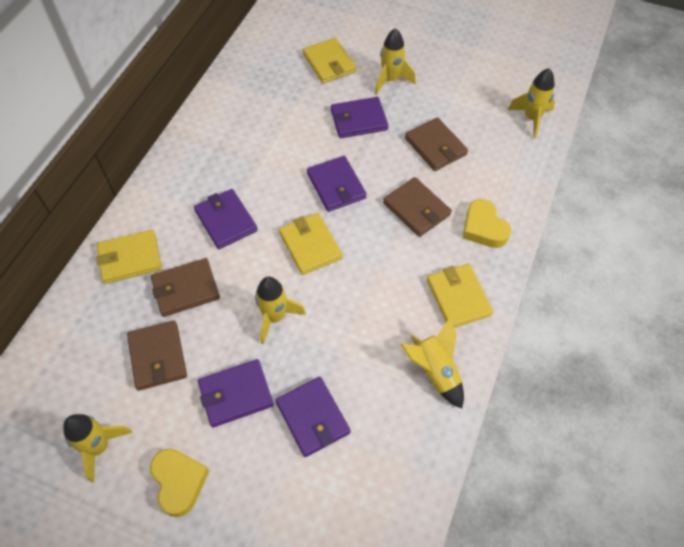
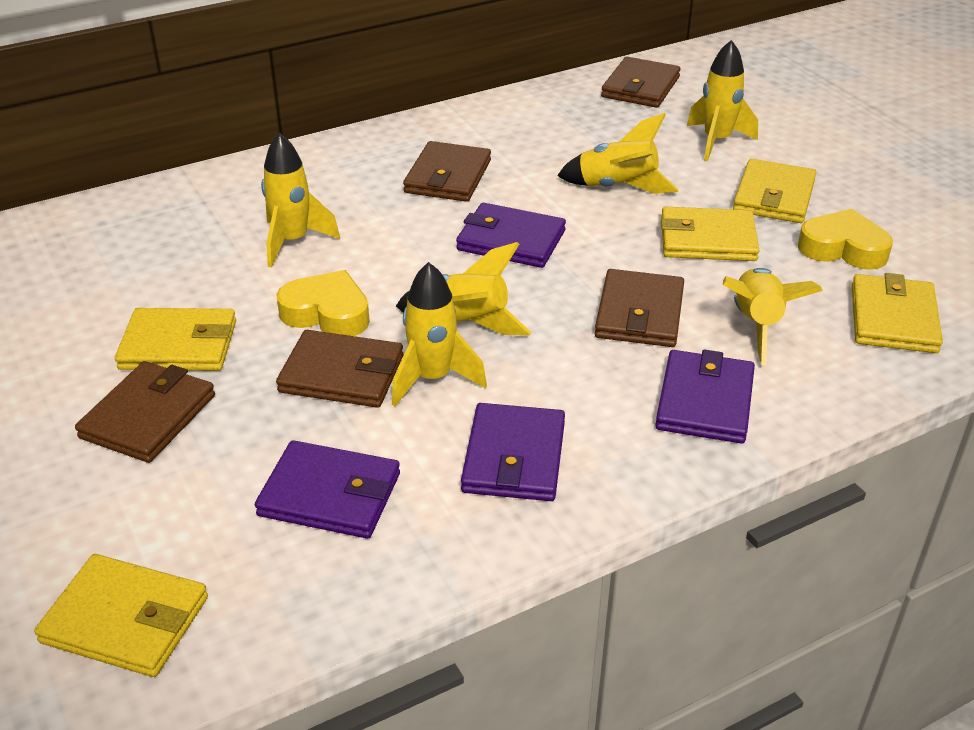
brown wallet: 4 -> 5
purple wallet: 5 -> 4
yellow rocket: 5 -> 6
yellow wallet: 4 -> 5

